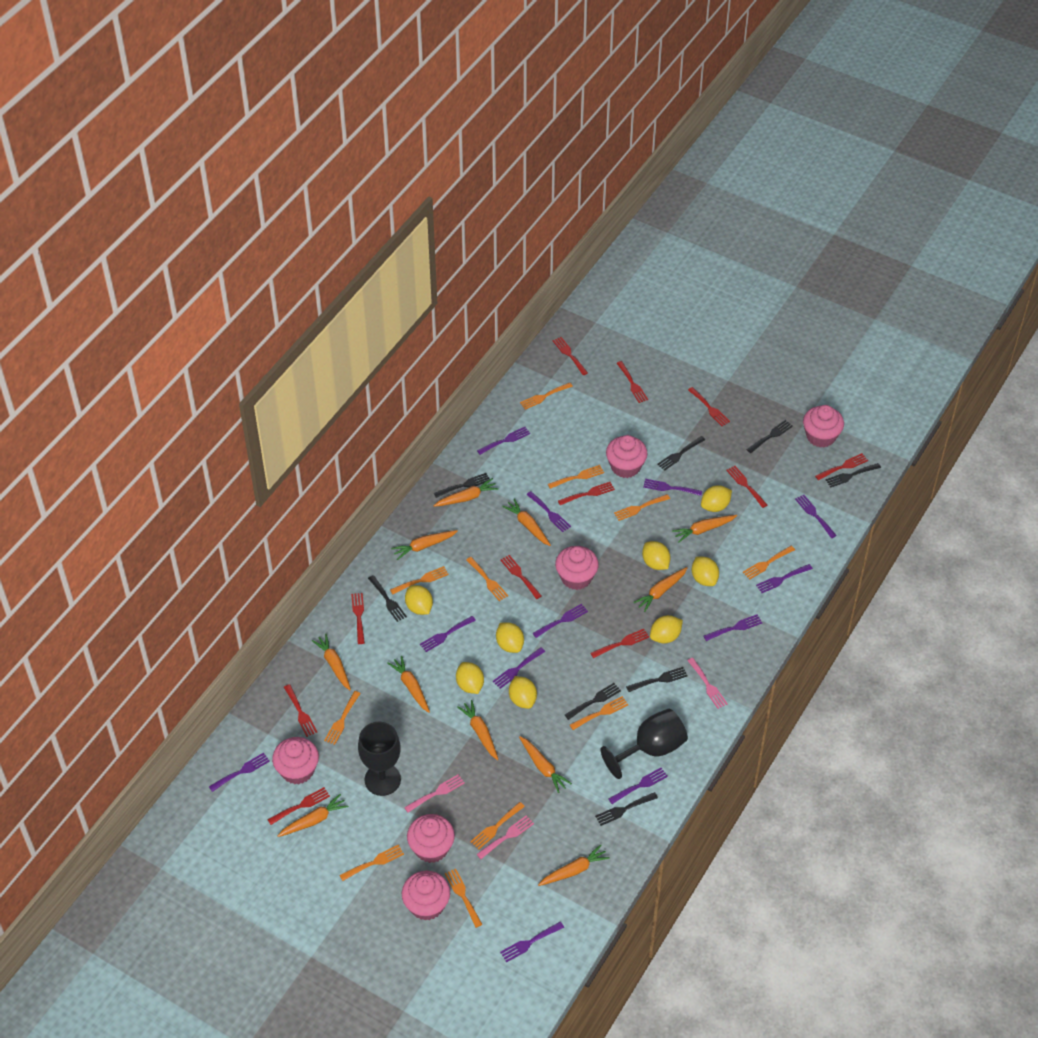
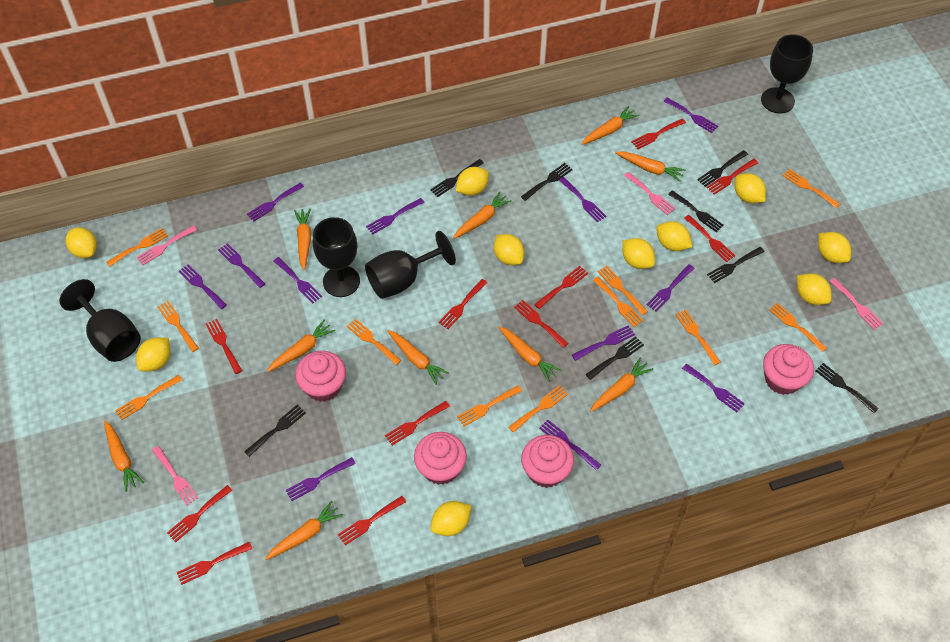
black goblet: 2 -> 4
orange carrot: 11 -> 10
pink cupcake: 6 -> 4
pink fork: 3 -> 4
yellow lemon: 8 -> 10

